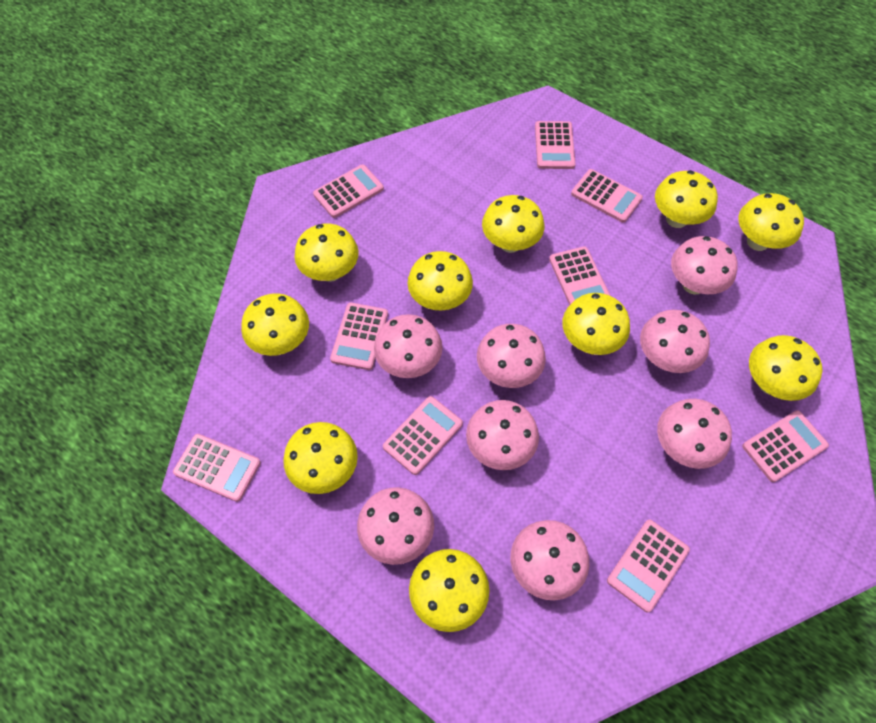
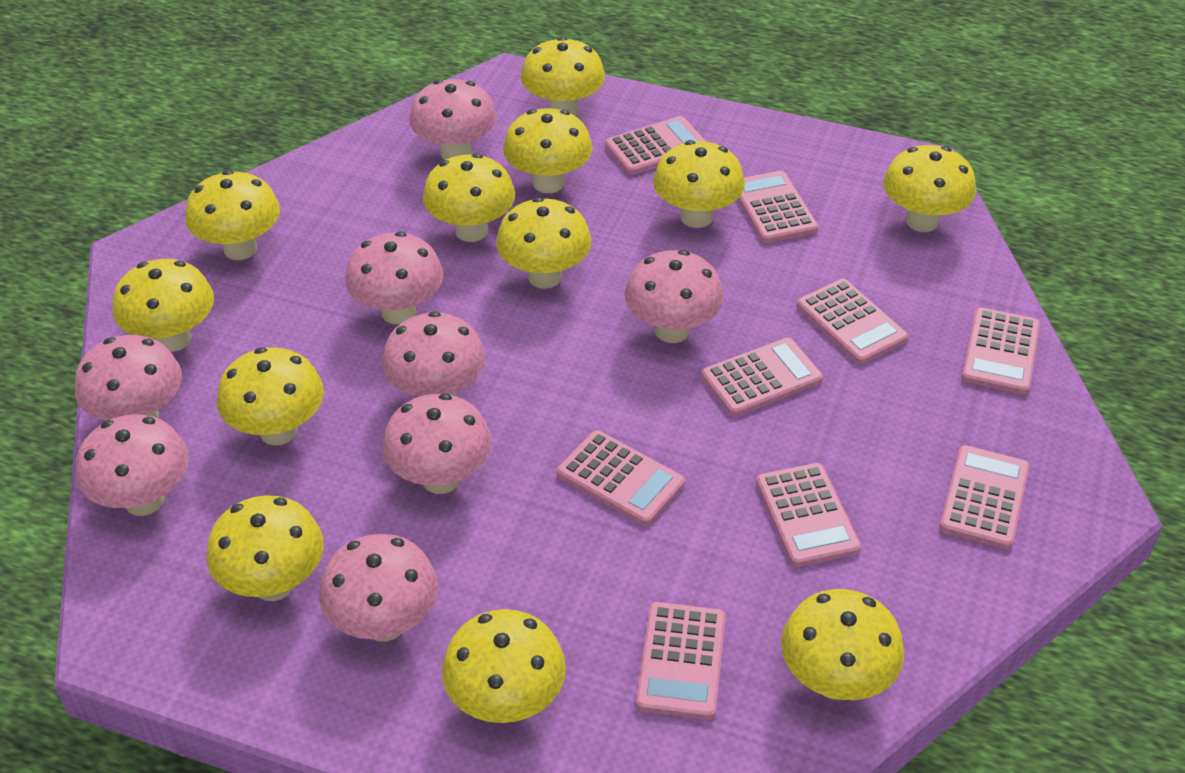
yellow mushroom: 10 -> 12

